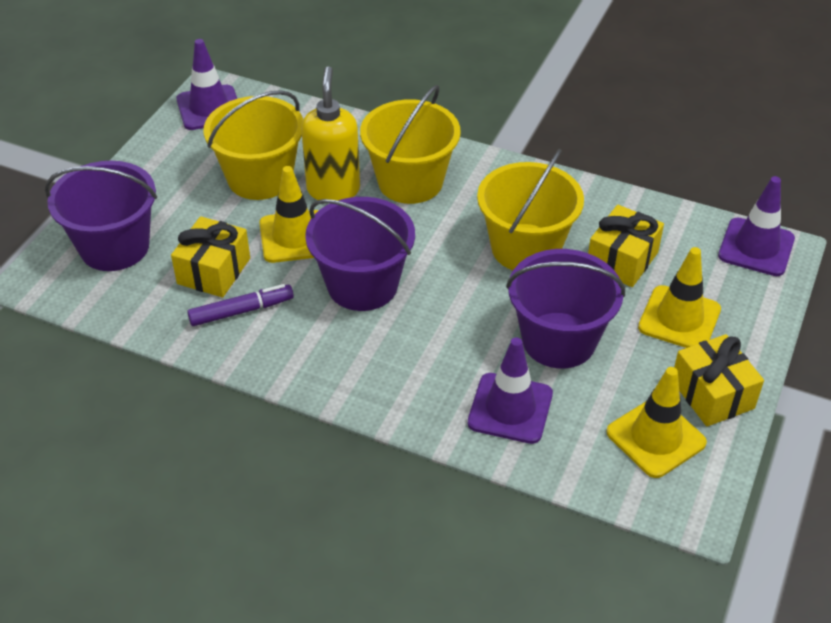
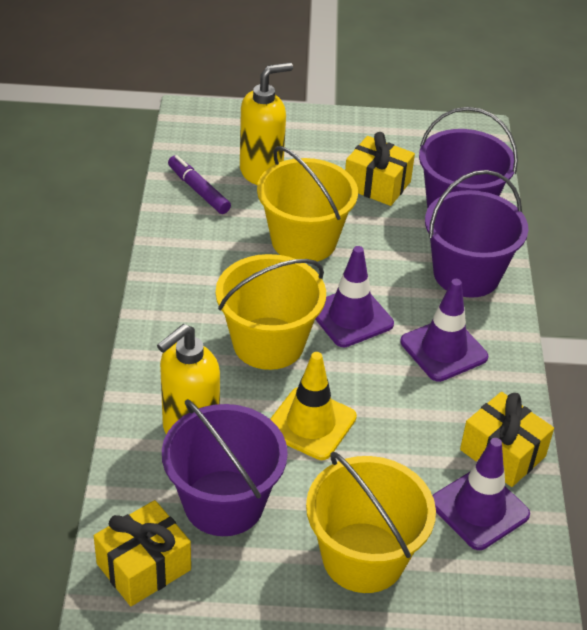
yellow soap dispenser: 1 -> 2
yellow traffic cone: 3 -> 1

